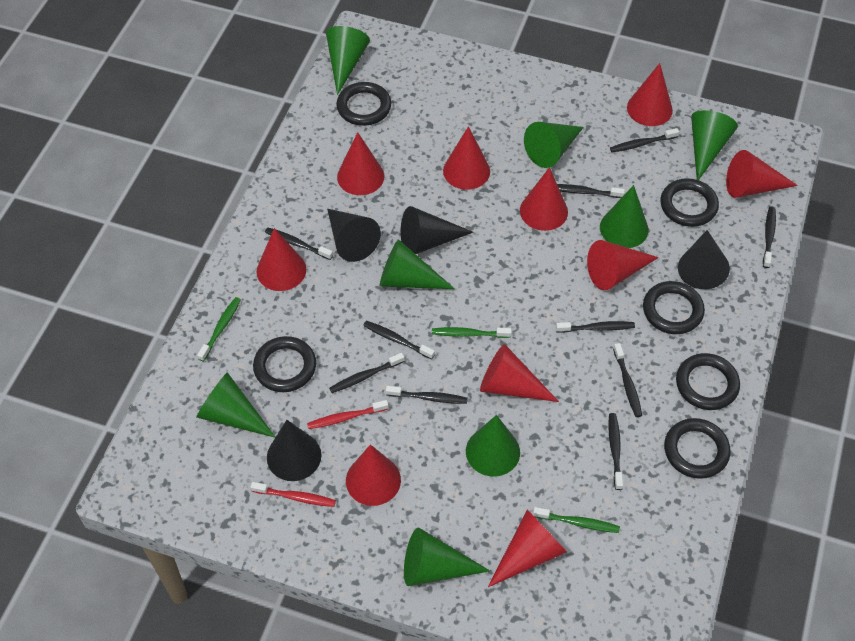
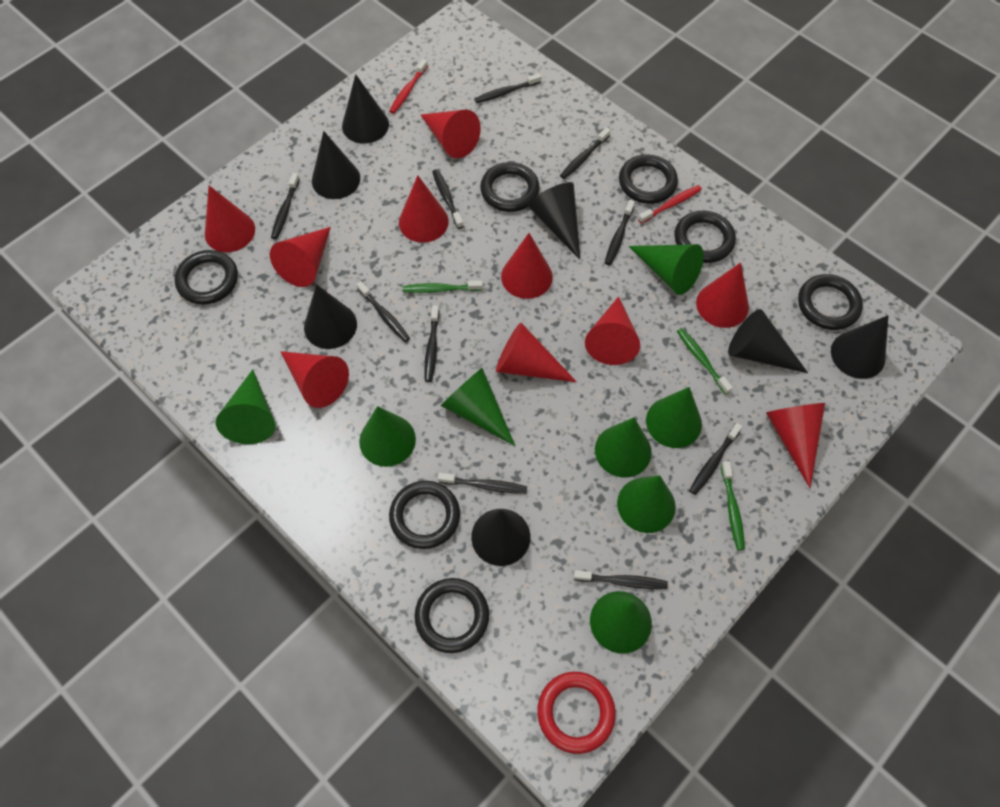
black cone: 4 -> 7
black ring: 6 -> 7
red ring: 0 -> 1

